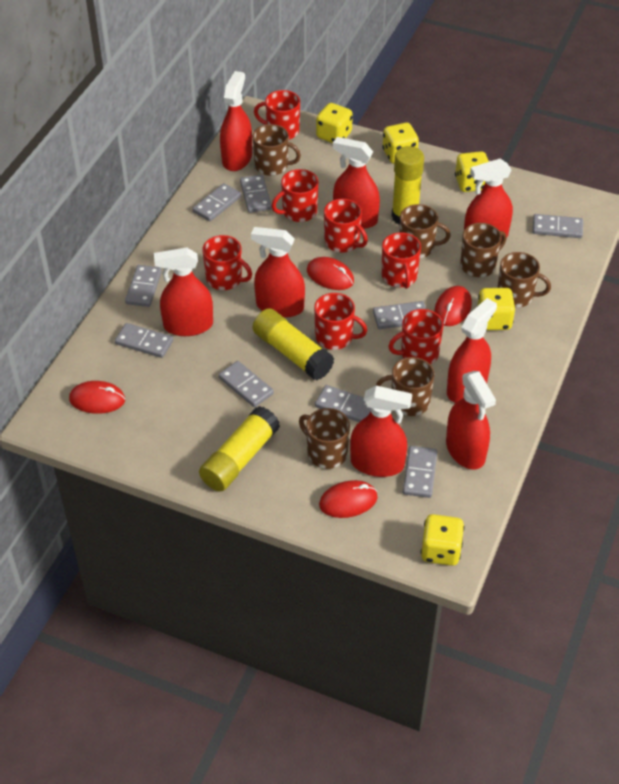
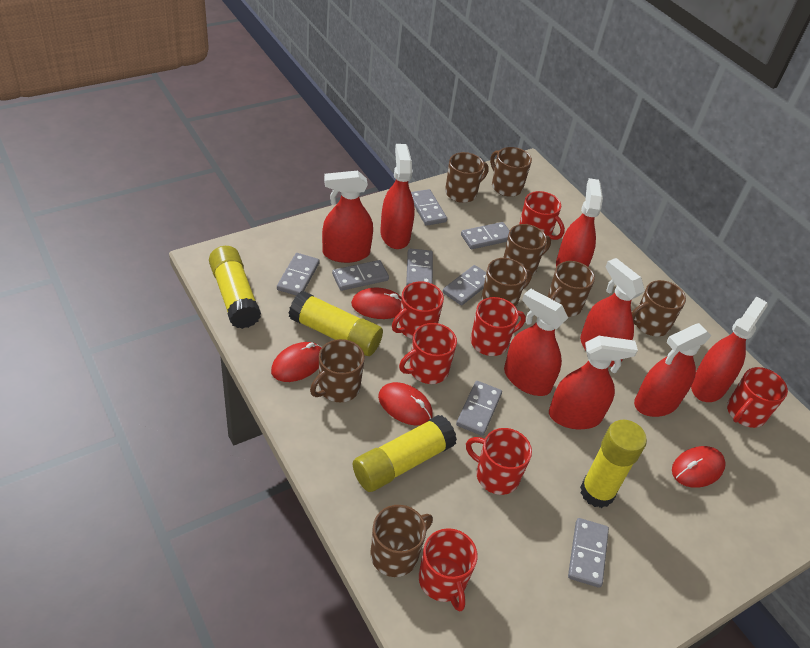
brown mug: 6 -> 8
grey domino: 9 -> 8
yellow dice: 5 -> 0
yellow glue stick: 3 -> 4

